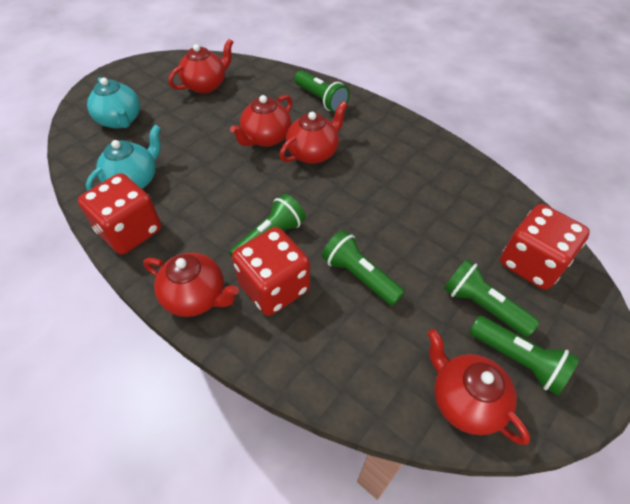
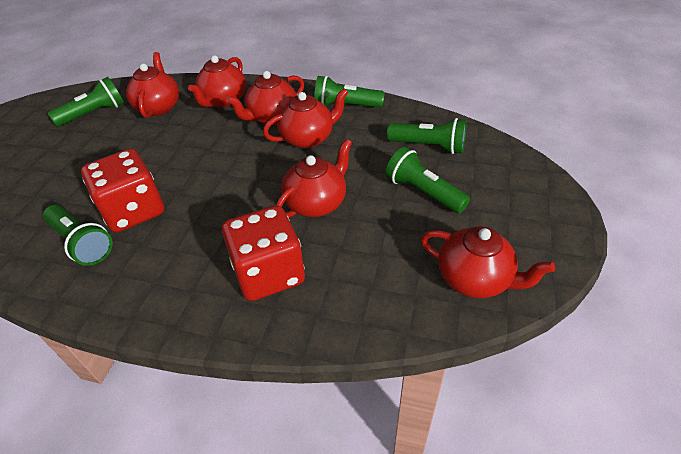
red dice: 3 -> 2
red teapot: 5 -> 6
turquoise teapot: 2 -> 0

